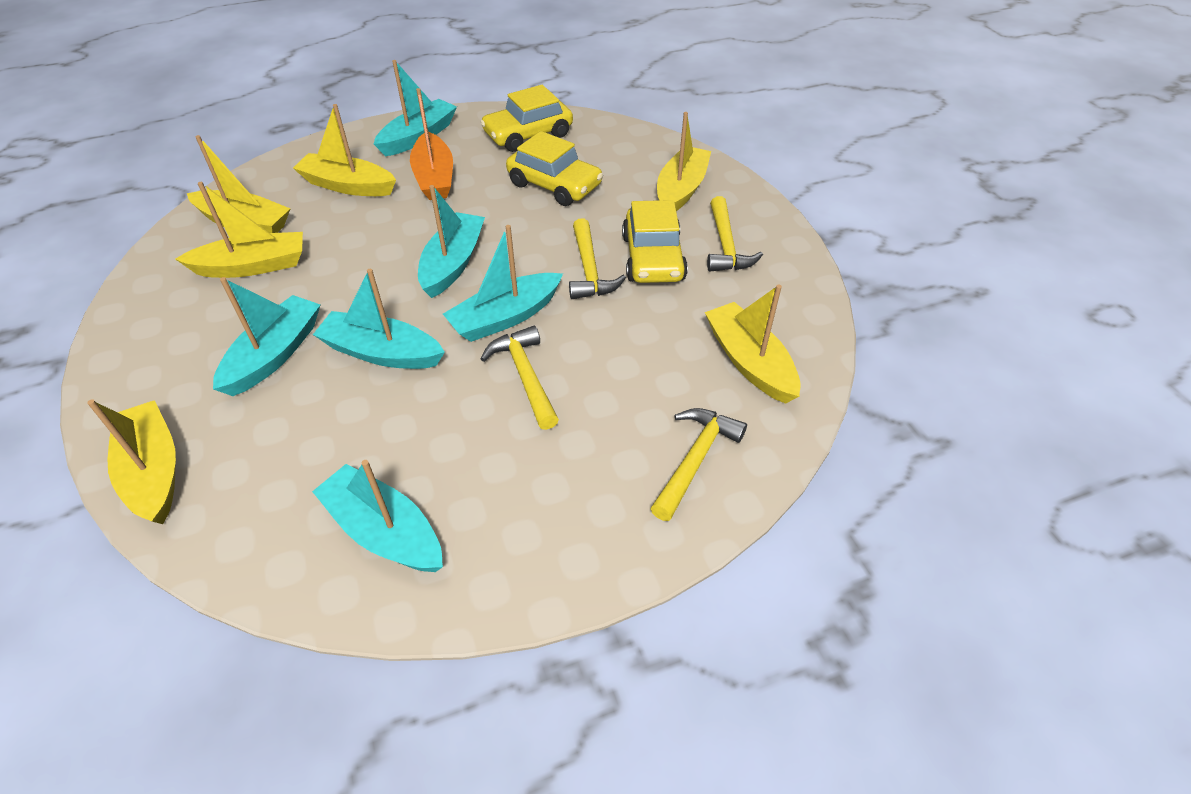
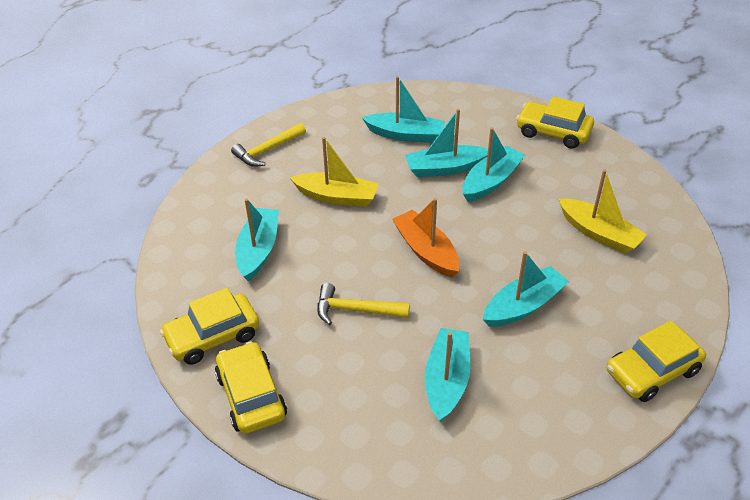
yellow boat: 6 -> 2
yellow car: 3 -> 4
yellow hammer: 4 -> 2

